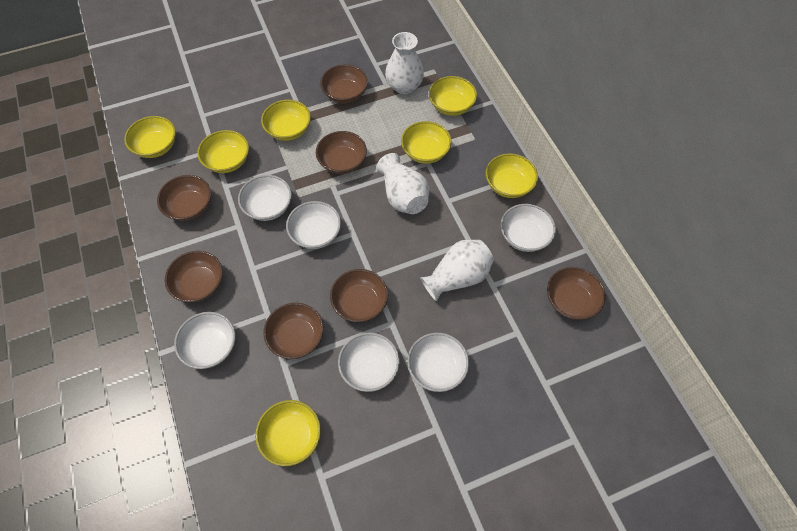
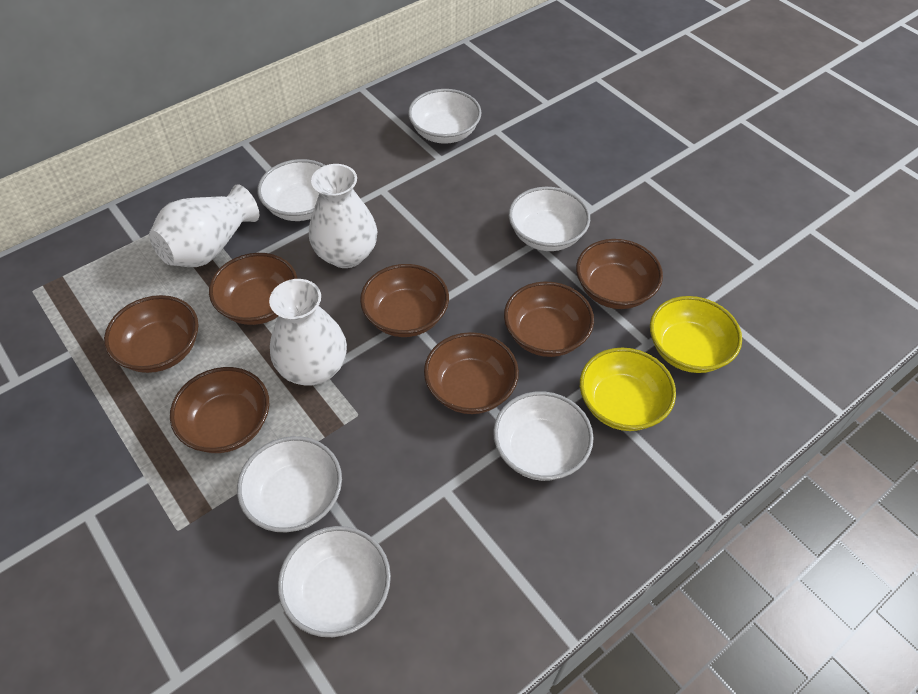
yellow bowl: 7 -> 2

